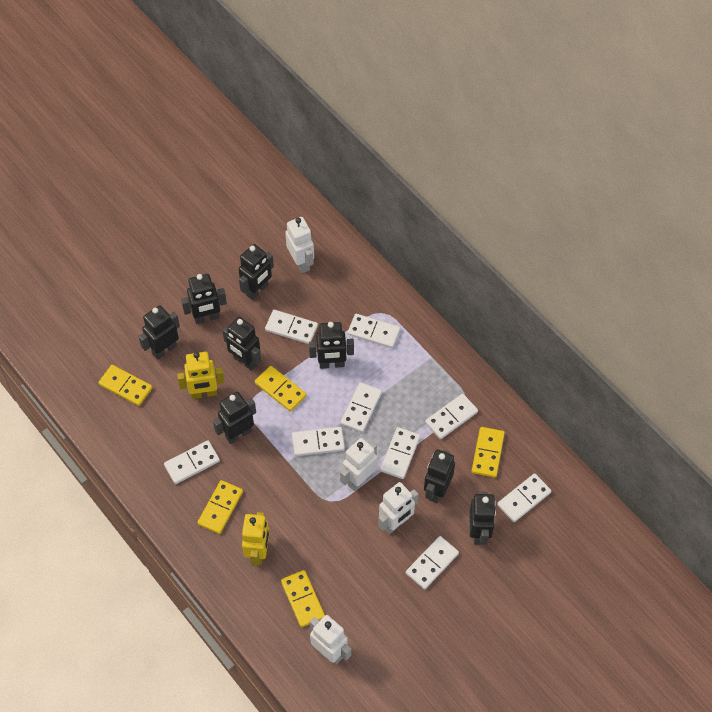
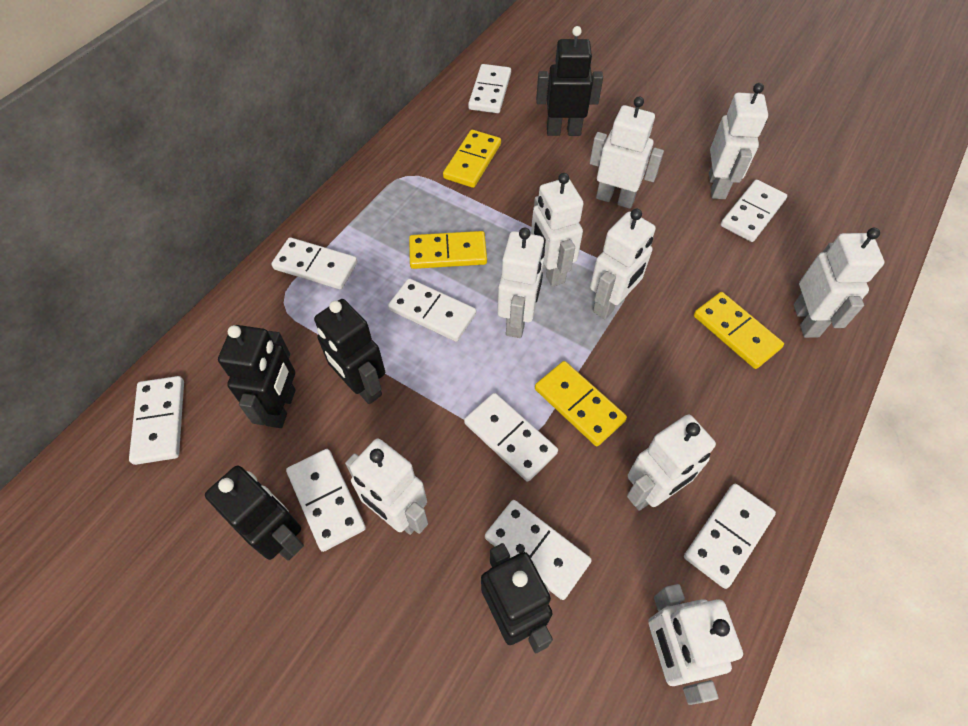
black robot: 8 -> 5
white robot: 4 -> 9
yellow domino: 5 -> 4
yellow robot: 2 -> 0

